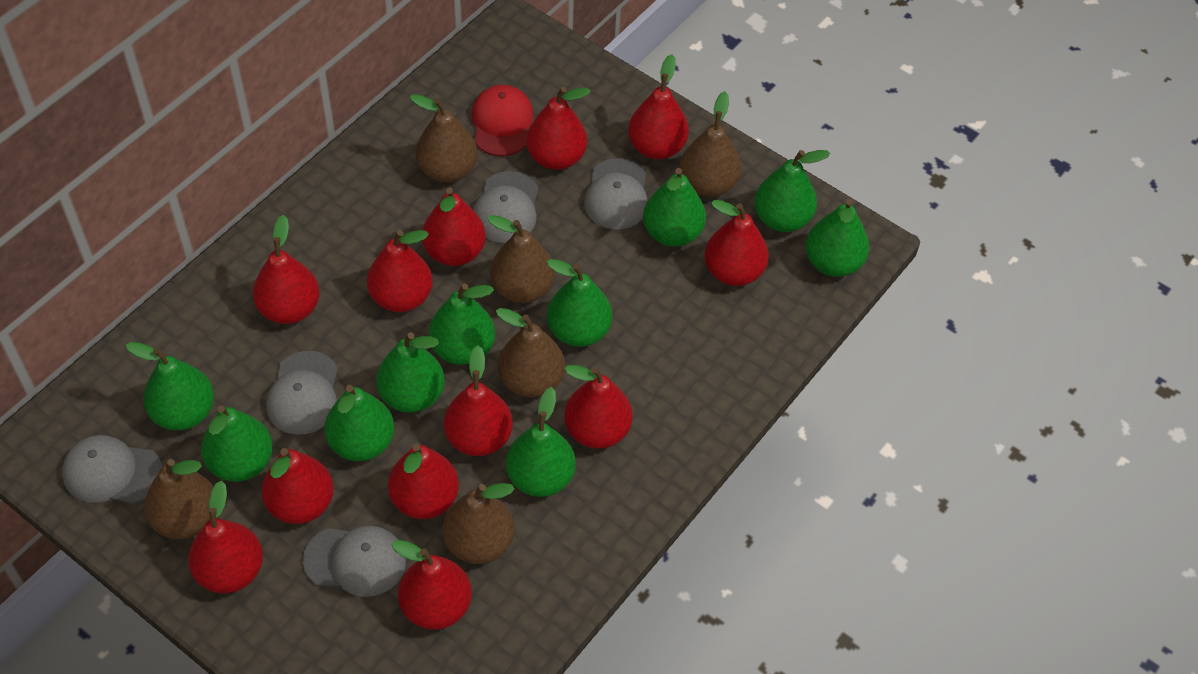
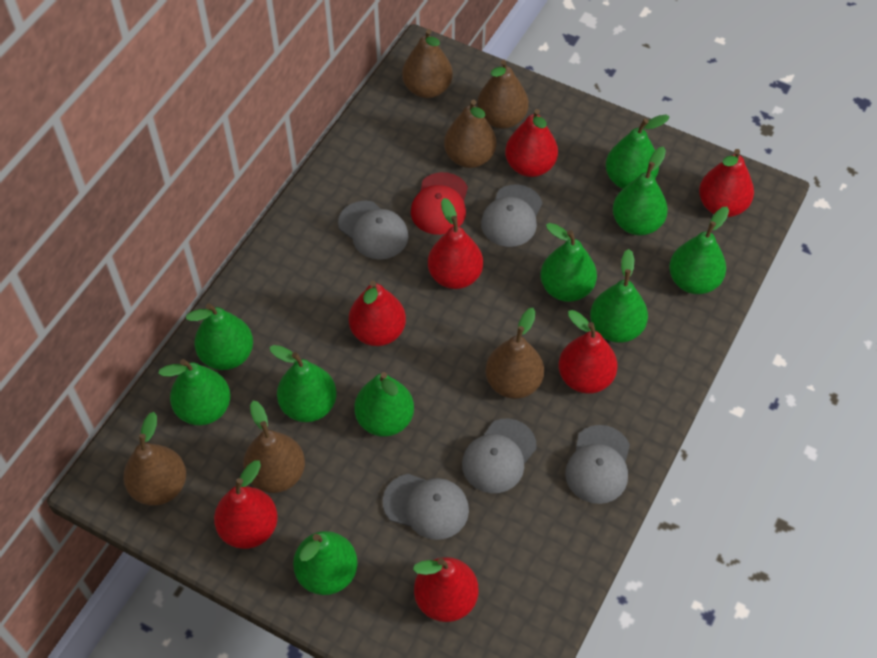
red pear: 12 -> 7

